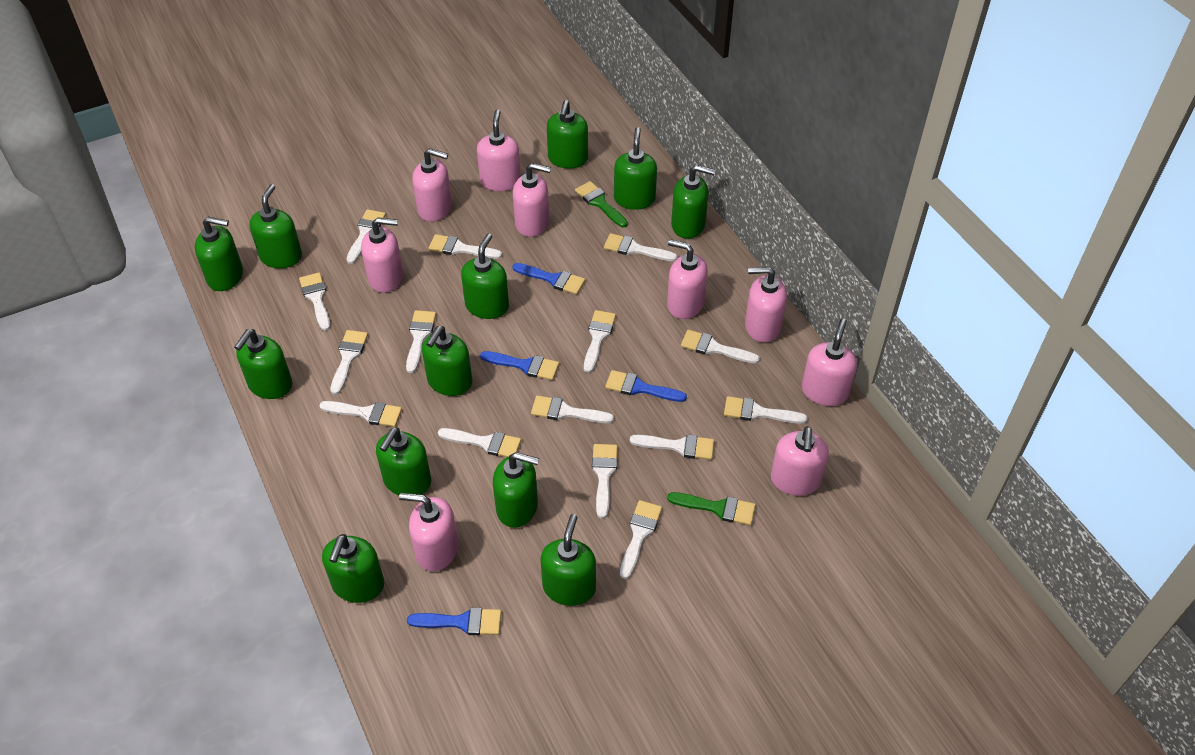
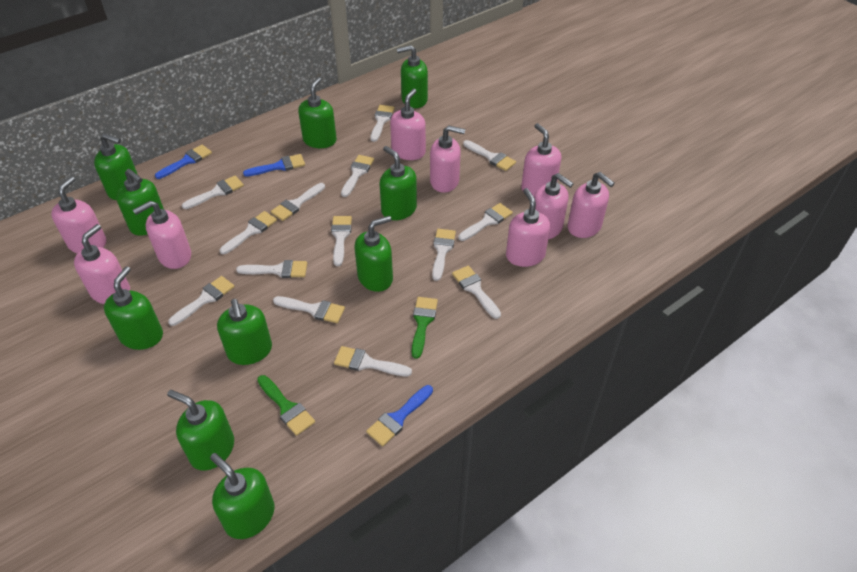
blue brush: 4 -> 3
green soap dispenser: 12 -> 10
white brush: 15 -> 14

